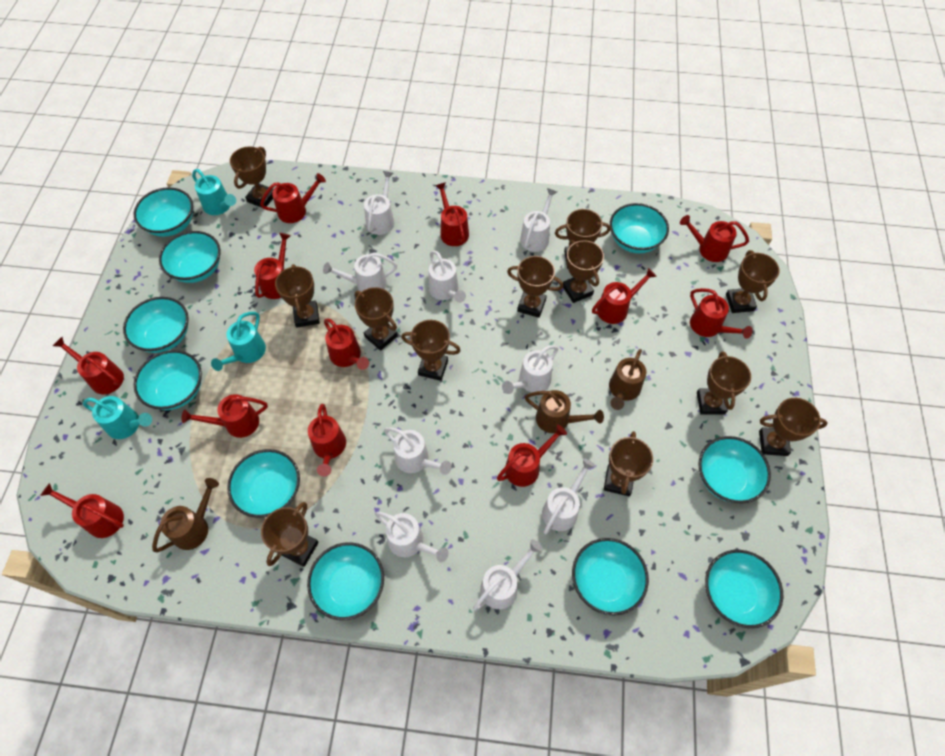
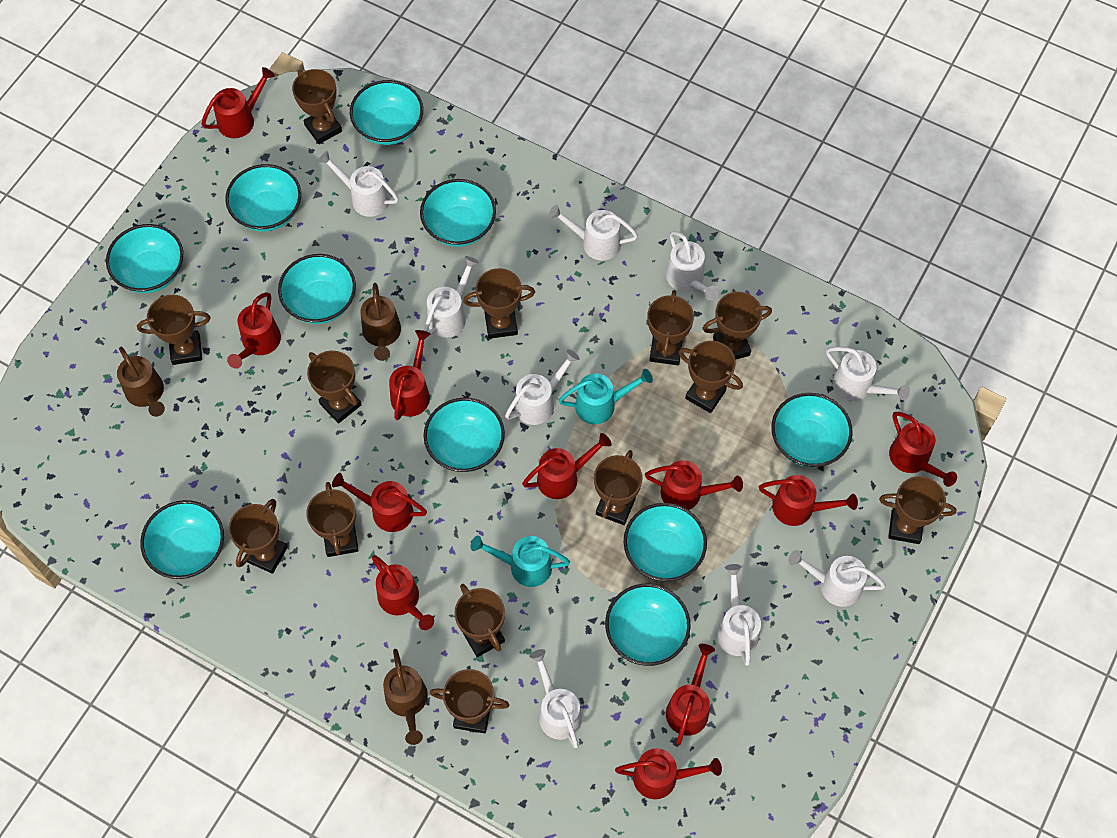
brown trophy: 12 -> 13
red watering can: 12 -> 11
turquoise watering can: 3 -> 2

